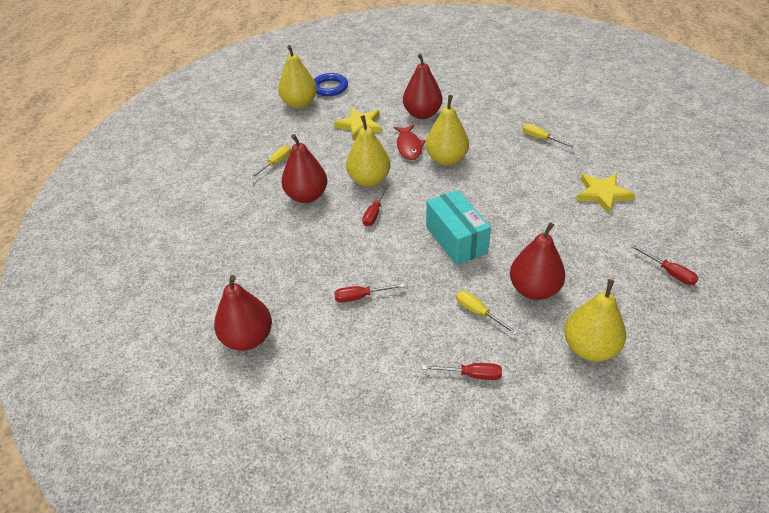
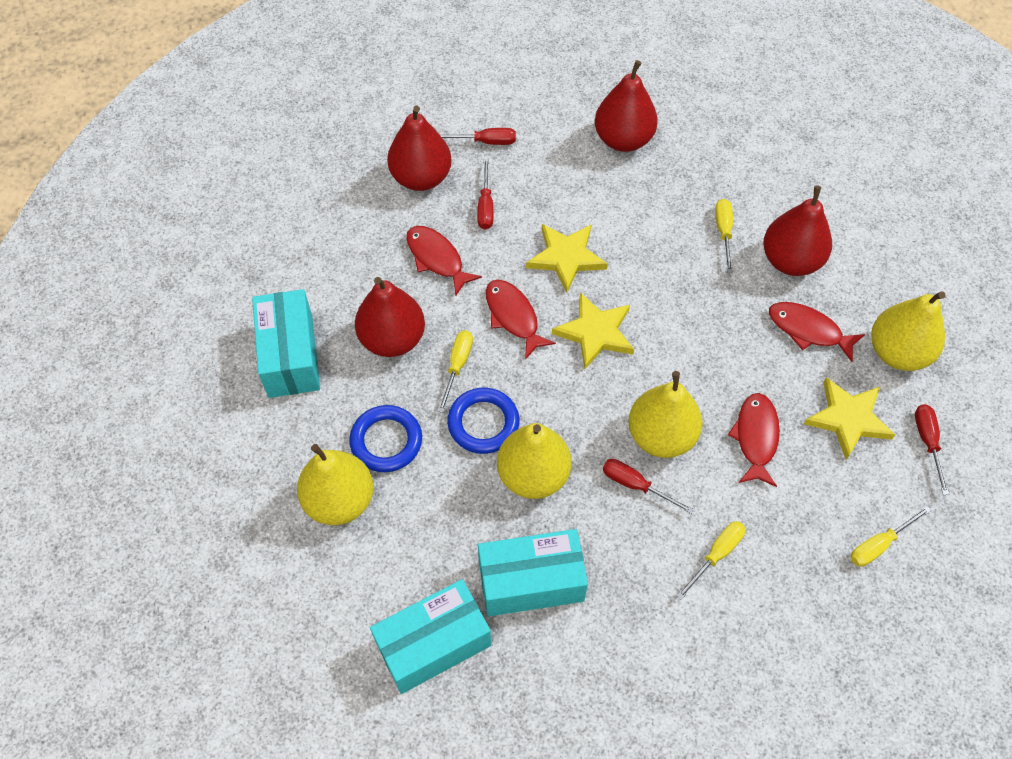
blue ring: 1 -> 2
red fish: 1 -> 4
turquoise box: 1 -> 3
yellow screwdriver: 3 -> 4
yellow star: 2 -> 3

